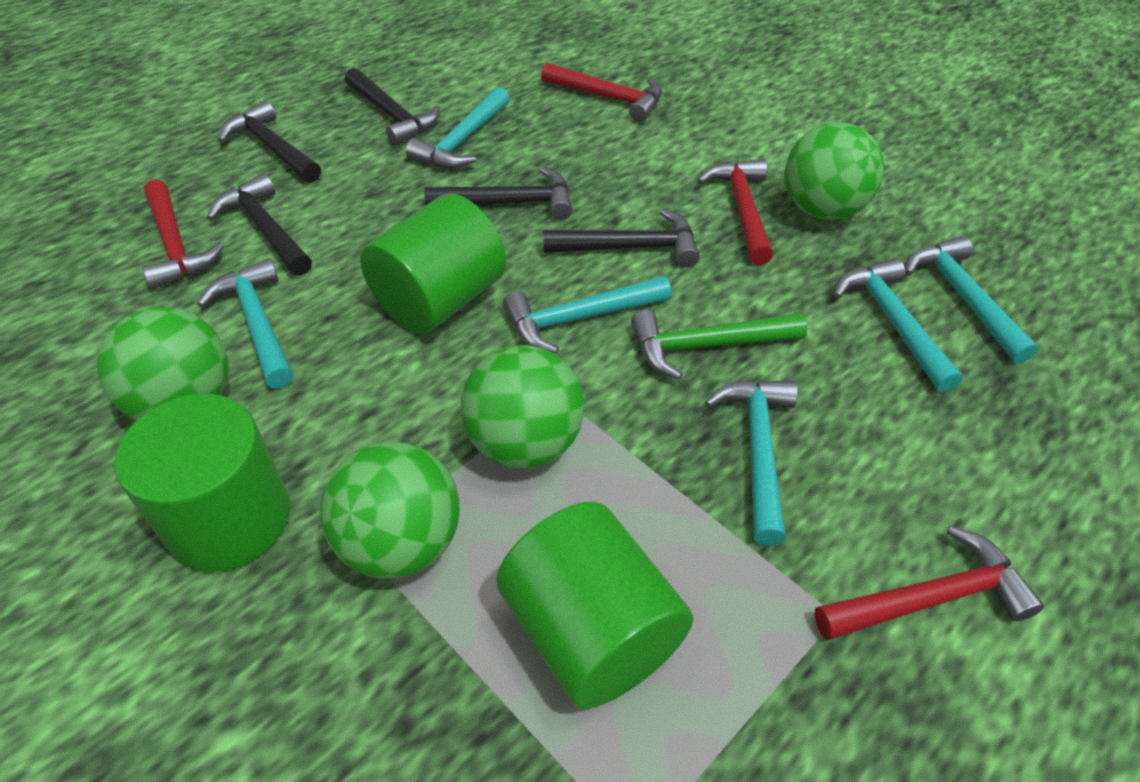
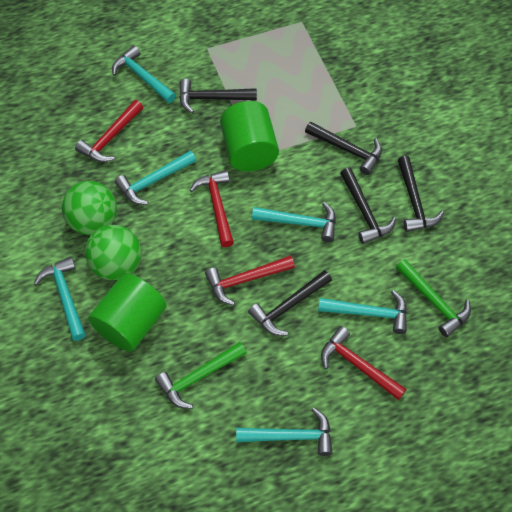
green ball: 4 -> 2
green cylinder: 3 -> 2
green hammer: 1 -> 2

